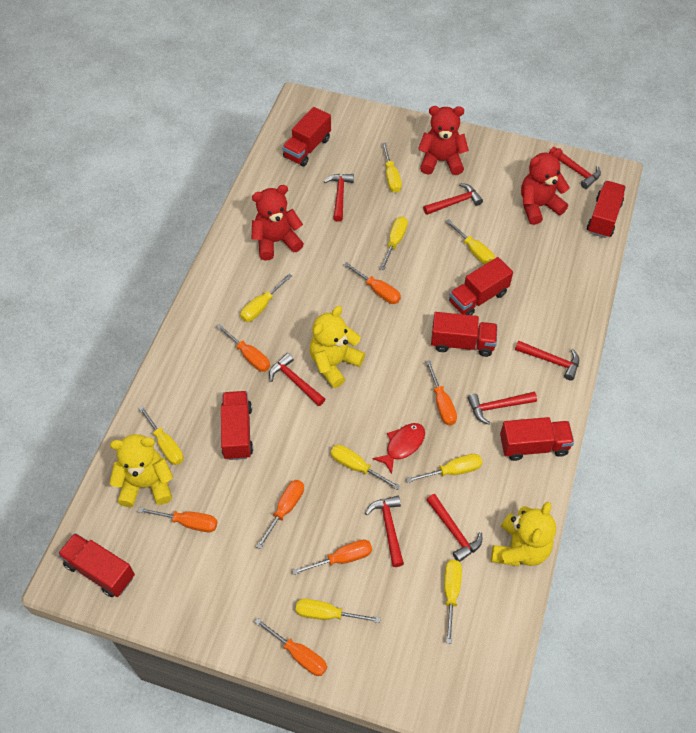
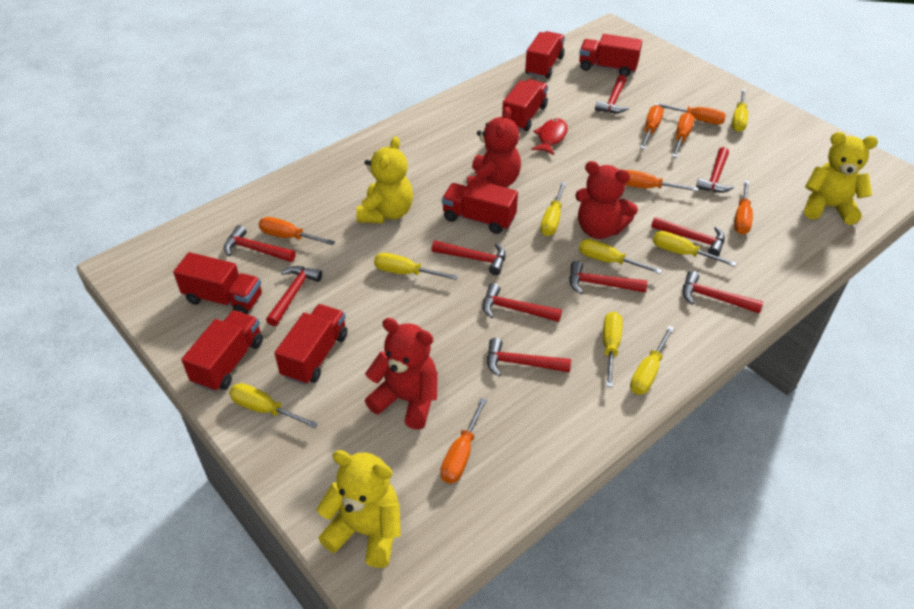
red hammer: 8 -> 10
yellow screwdriver: 9 -> 8

